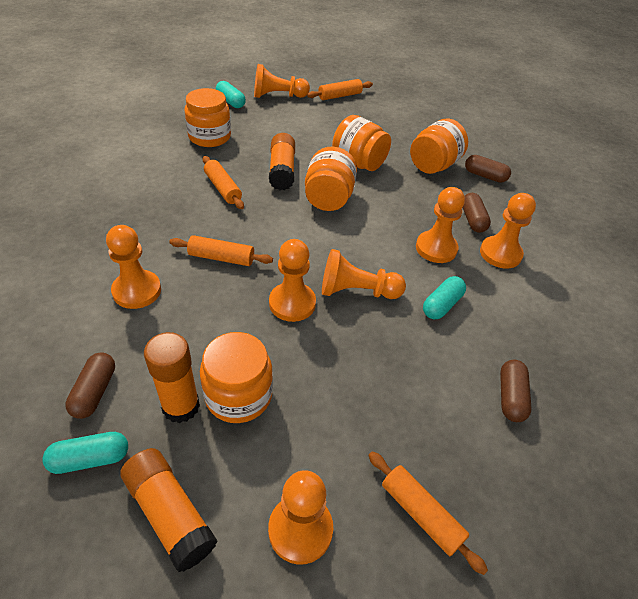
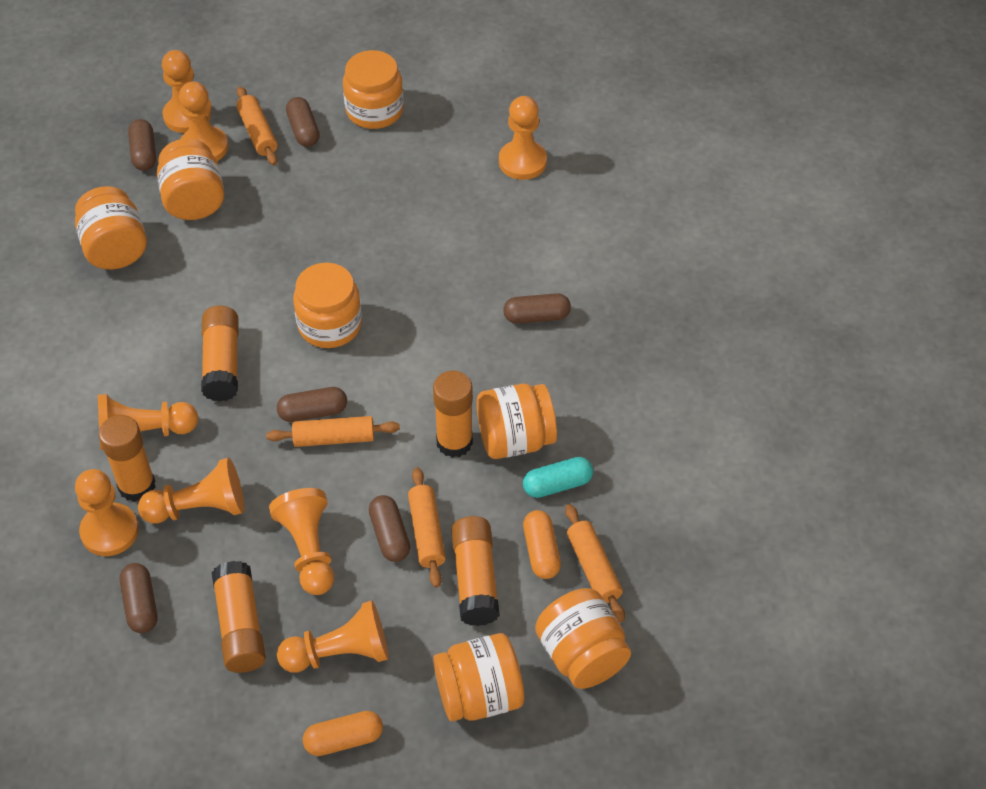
brown capsule: 4 -> 6
orange capsule: 0 -> 2
orange glue stick: 3 -> 5
orange jar: 5 -> 7
orange pawn: 7 -> 8
turquoise capsule: 3 -> 1

